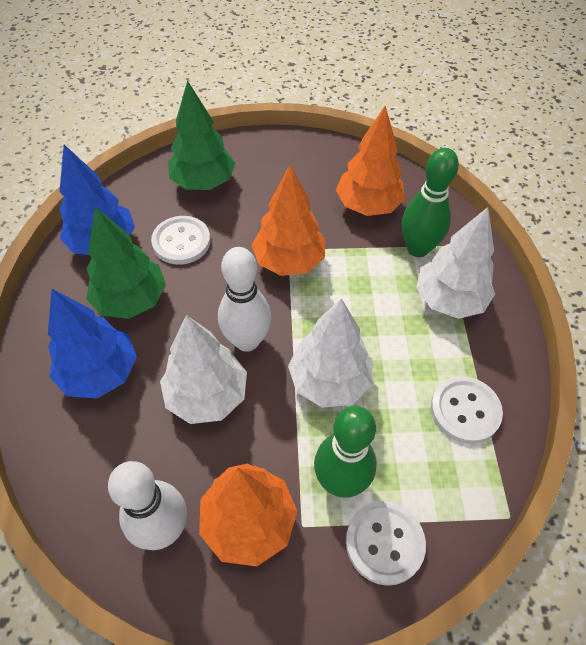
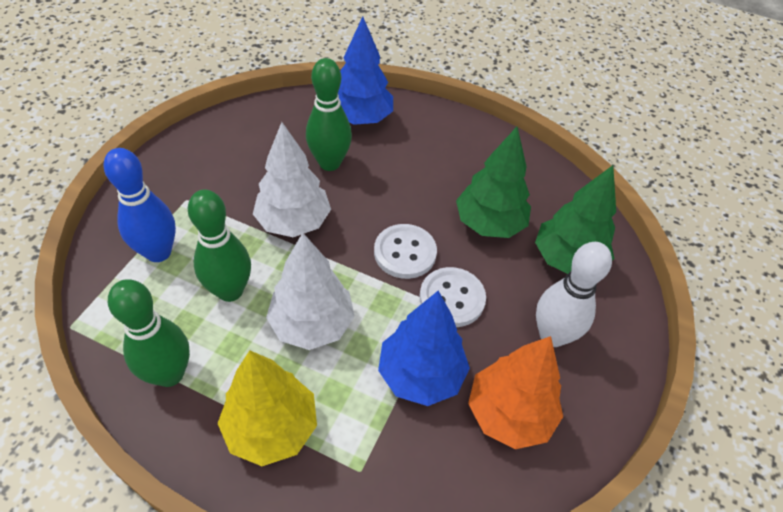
blue bowling pin: 0 -> 1
green bowling pin: 2 -> 3
orange tree: 3 -> 1
white bowling pin: 2 -> 1
white button: 3 -> 2
white tree: 3 -> 2
yellow tree: 0 -> 1

